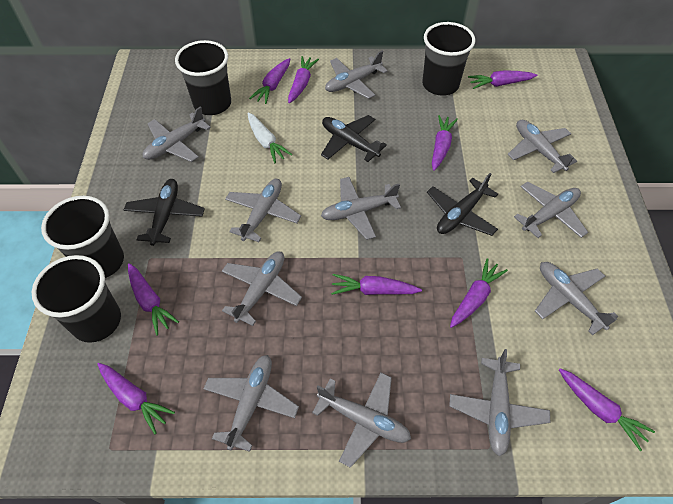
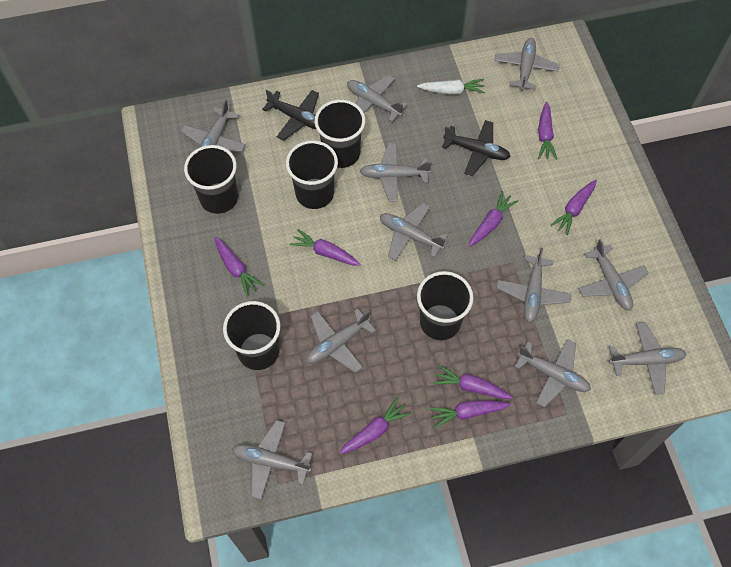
black cup: 4 -> 5
black plane: 3 -> 2
purple carrot: 9 -> 8

